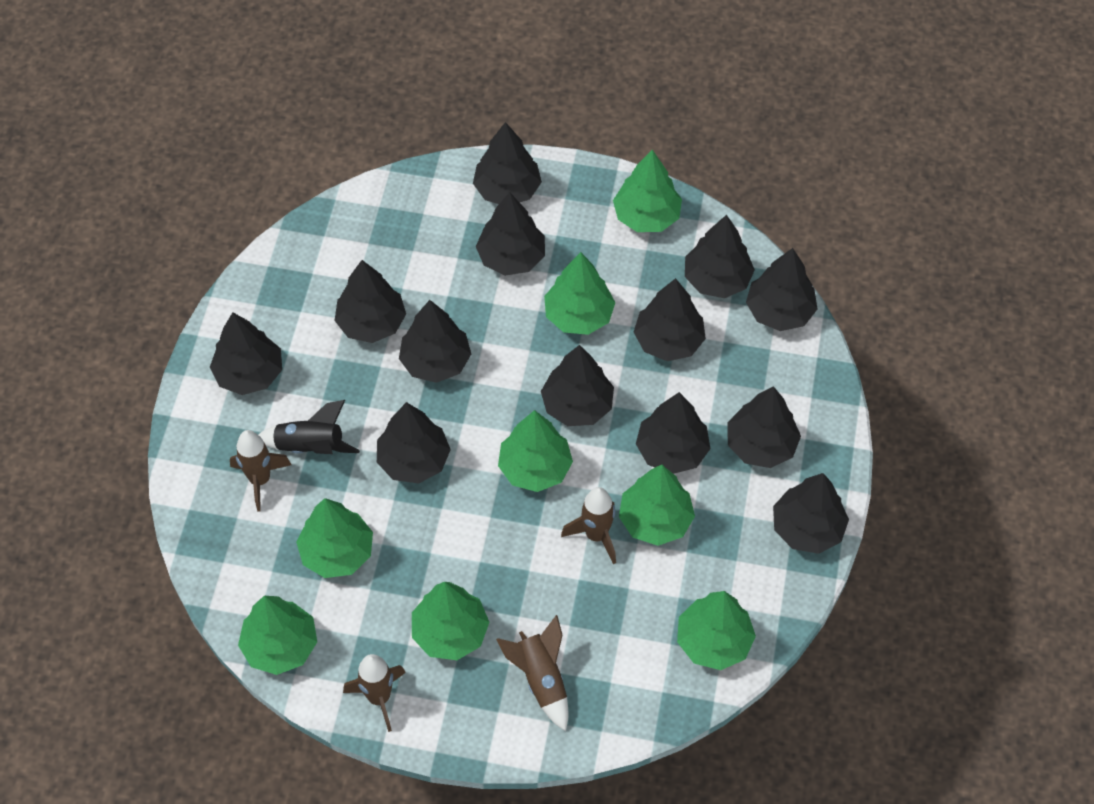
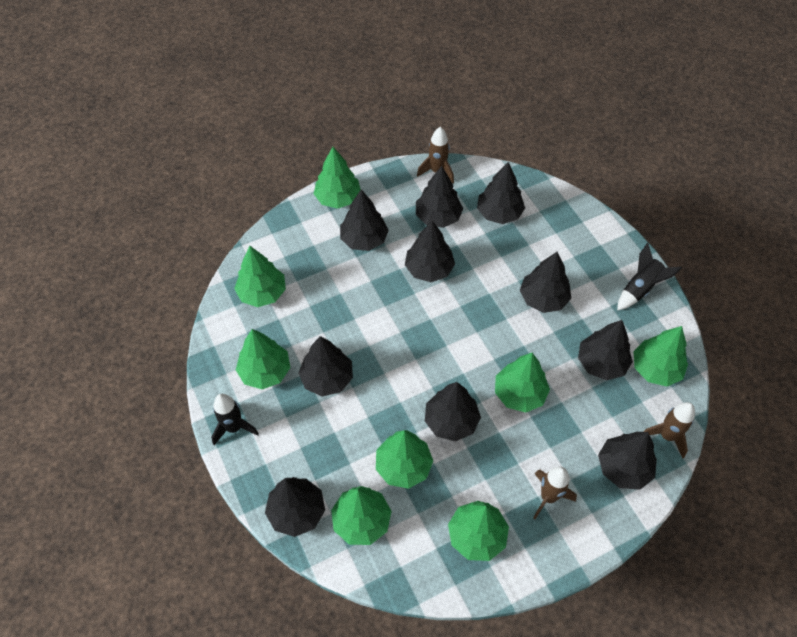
black rocket: 1 -> 2
black tree: 13 -> 10
brown rocket: 4 -> 3

